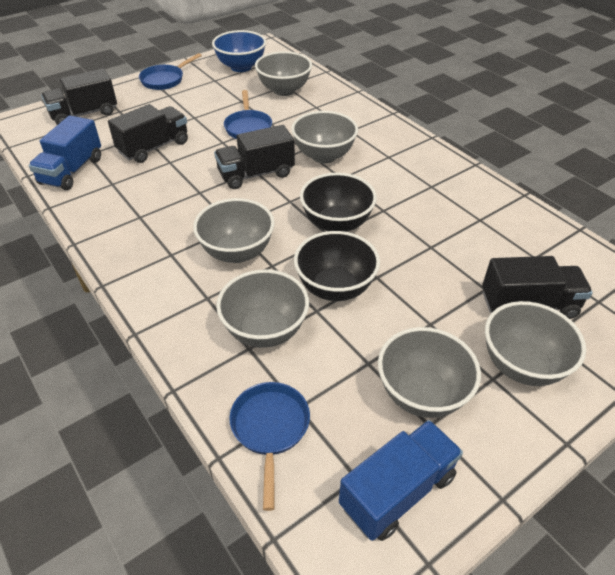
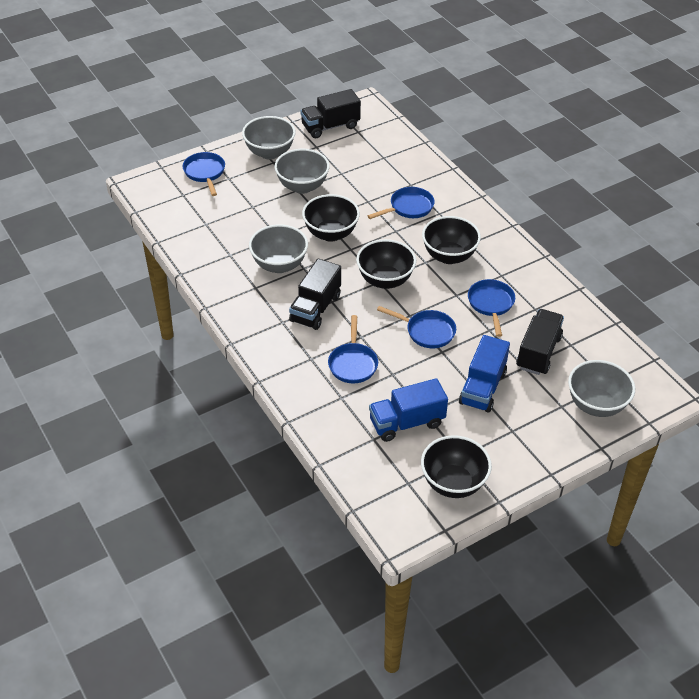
black bowl: 2 -> 4
black truck: 4 -> 3
blue bowl: 1 -> 0
blue pan: 3 -> 5
grey bowl: 6 -> 4

